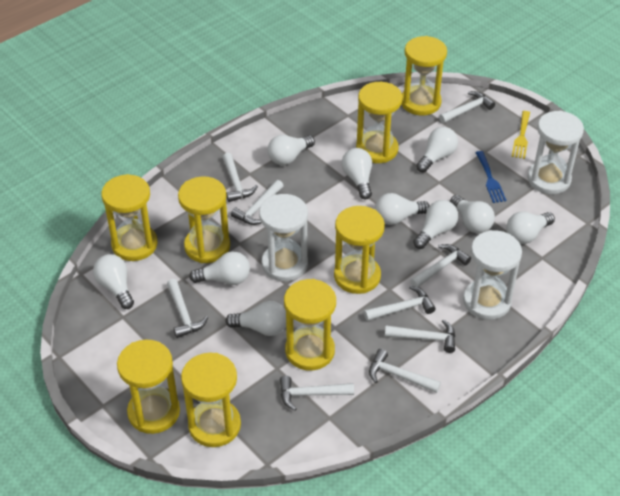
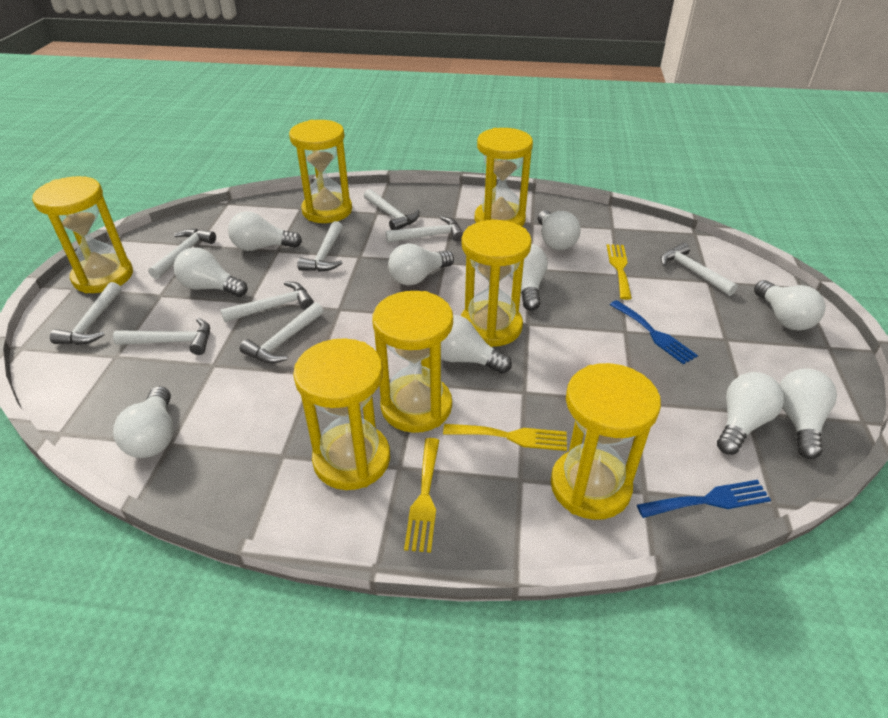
blue fork: 1 -> 2
white hourglass: 3 -> 0
yellow fork: 1 -> 3
yellow hourglass: 8 -> 7

